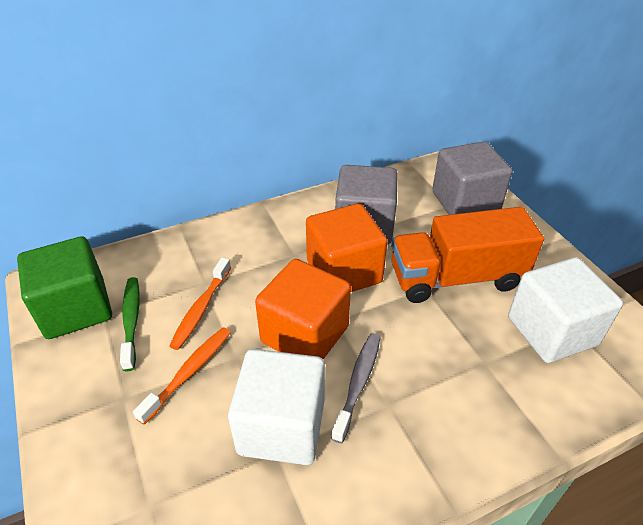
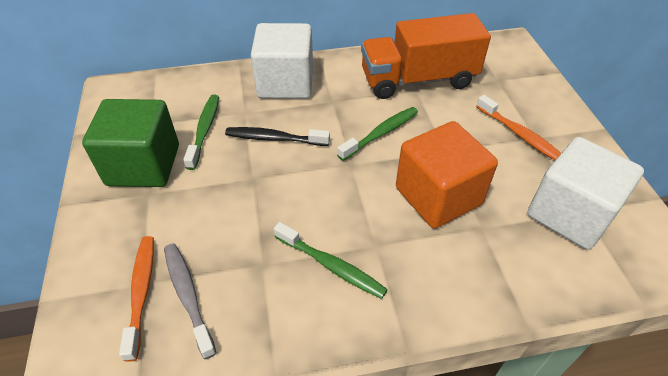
black toothbrush: 0 -> 1
green toothbrush: 1 -> 3
grey cube: 2 -> 0
orange cube: 2 -> 1

